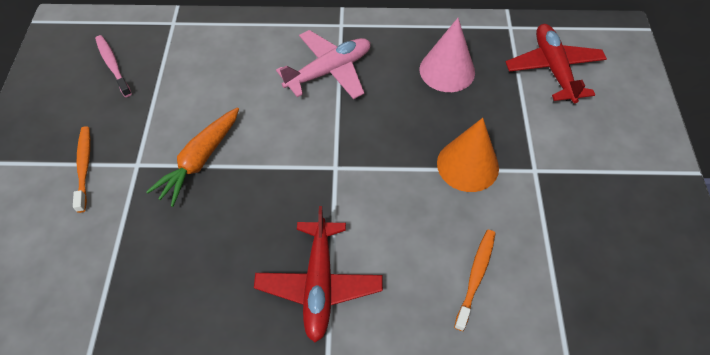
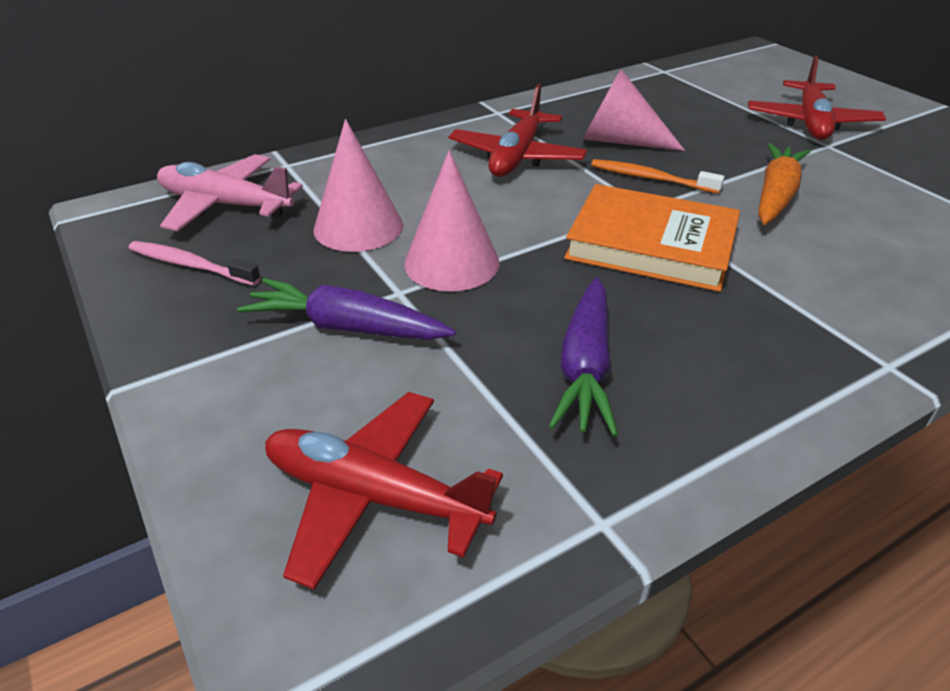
orange book: 0 -> 1
orange cone: 1 -> 0
orange toothbrush: 2 -> 1
pink cone: 1 -> 3
purple carrot: 0 -> 2
red plane: 2 -> 3

